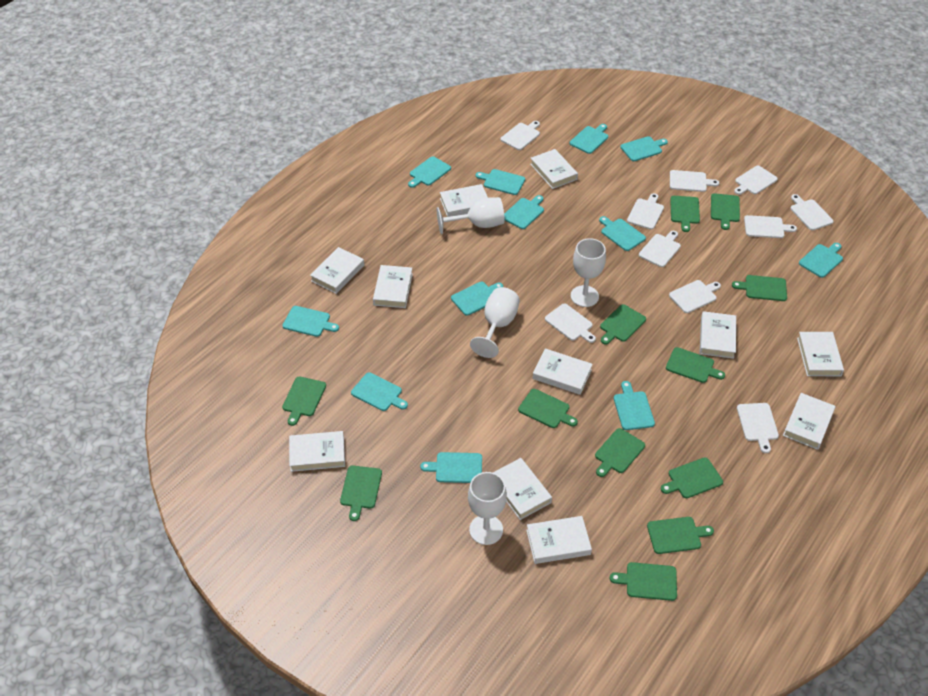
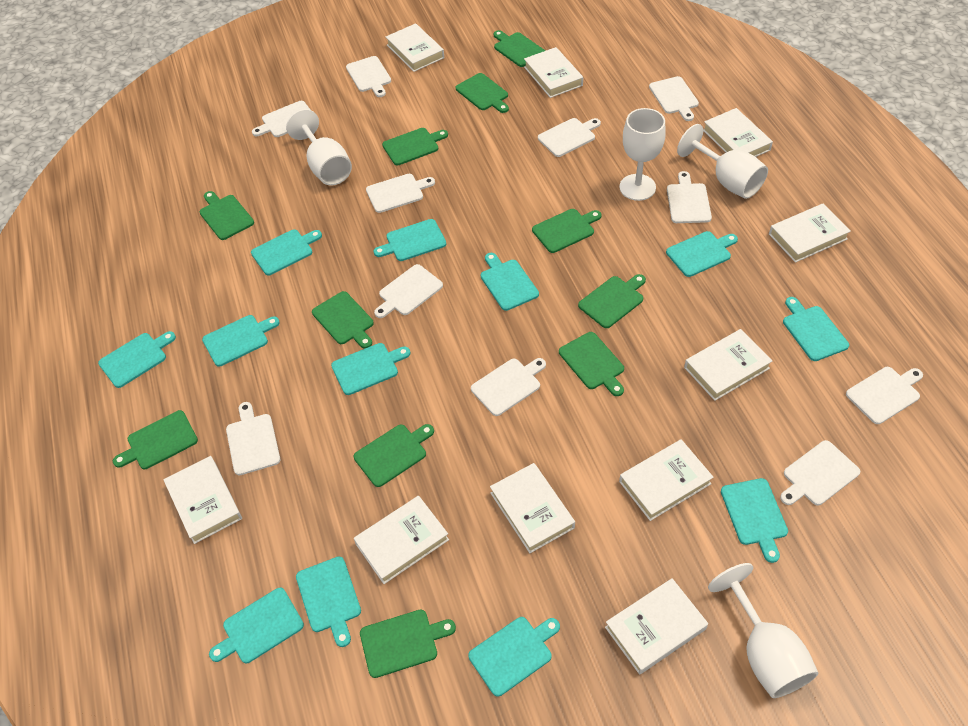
green cutting board: 12 -> 11
white book: 11 -> 10
white cutting board: 10 -> 11

